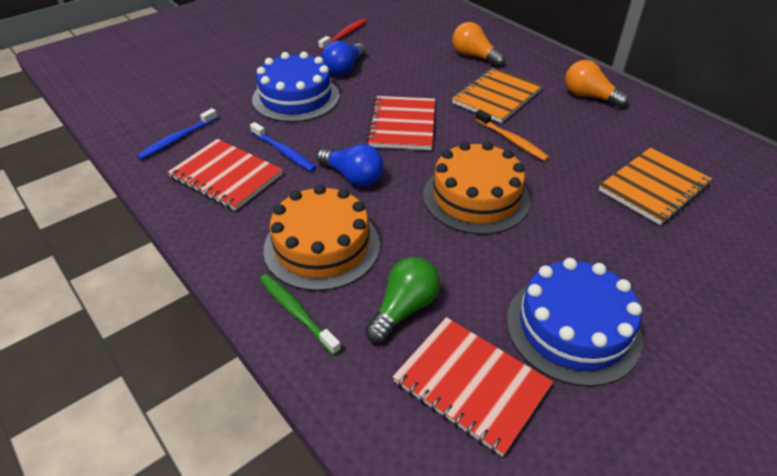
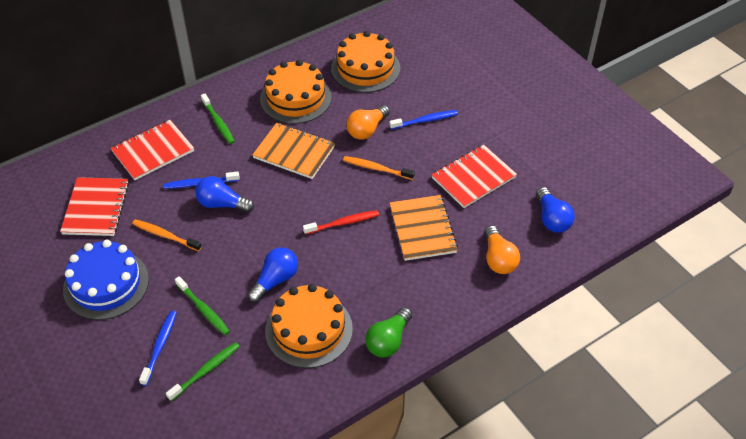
blue cake: 2 -> 1
blue light bulb: 2 -> 3
blue toothbrush: 2 -> 3
green toothbrush: 1 -> 3
orange cake: 2 -> 3
orange toothbrush: 1 -> 2

